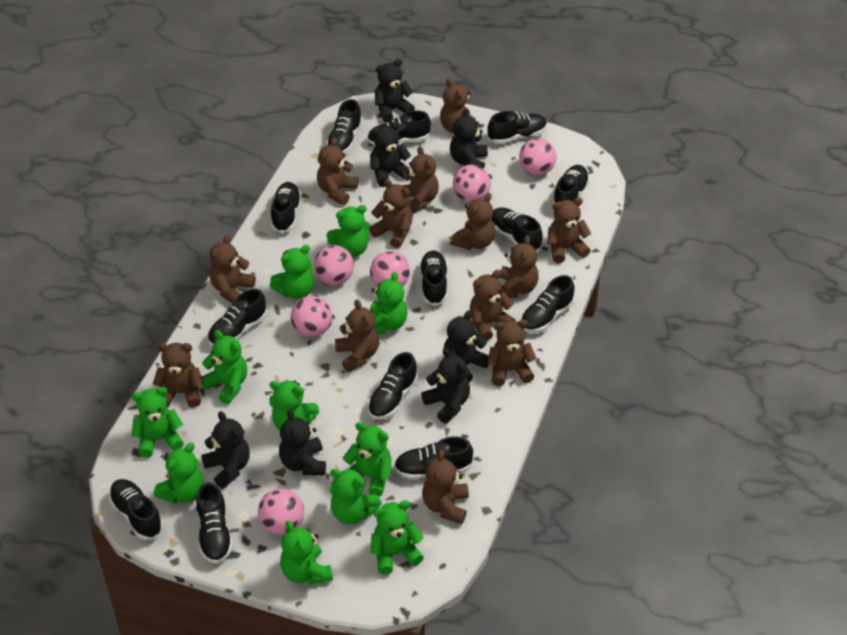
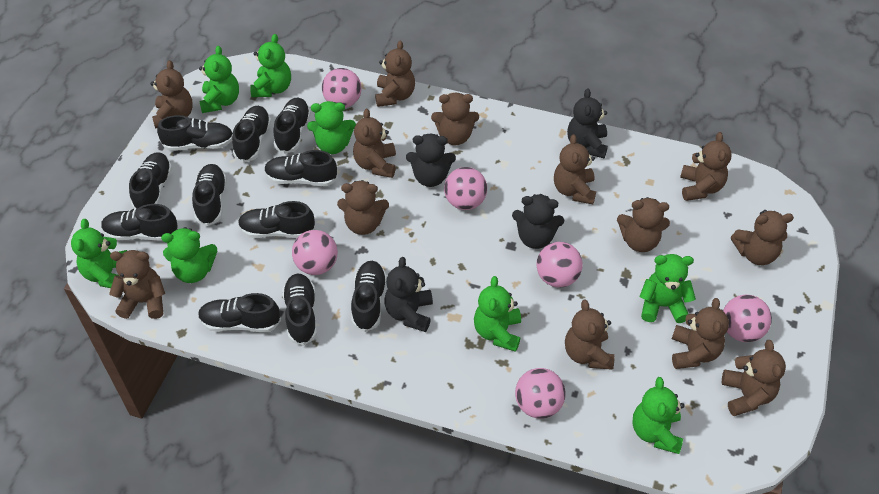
black shoe: 13 -> 11
black teddy bear: 7 -> 4
green teddy bear: 11 -> 8

